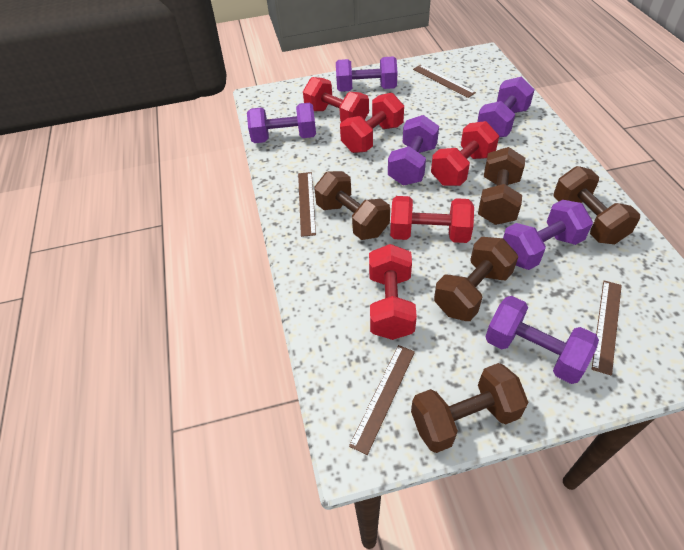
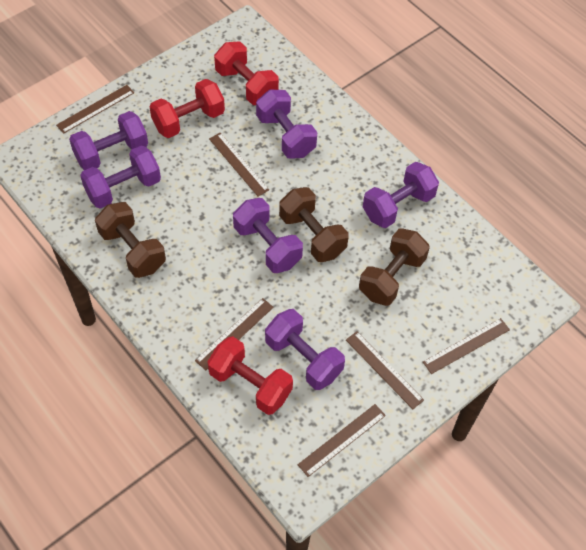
brown dumbbell: 5 -> 3
brown ruler: 4 -> 6
red dumbbell: 5 -> 3

